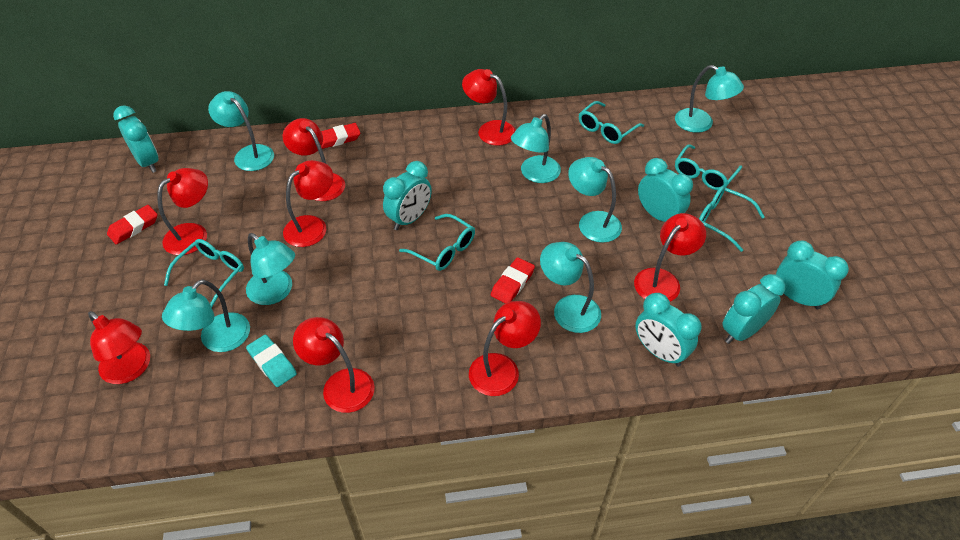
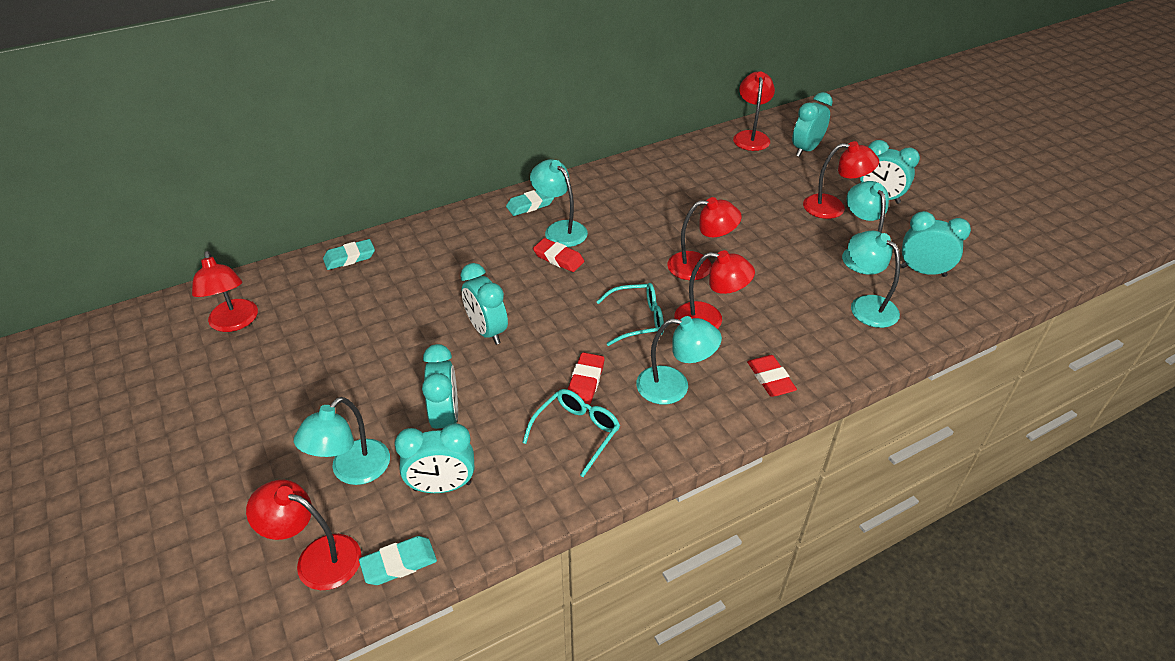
red lamp: 8 -> 6
turquoise eraser: 1 -> 3
turquoise glasses: 5 -> 2
turquoise lamp: 7 -> 5

